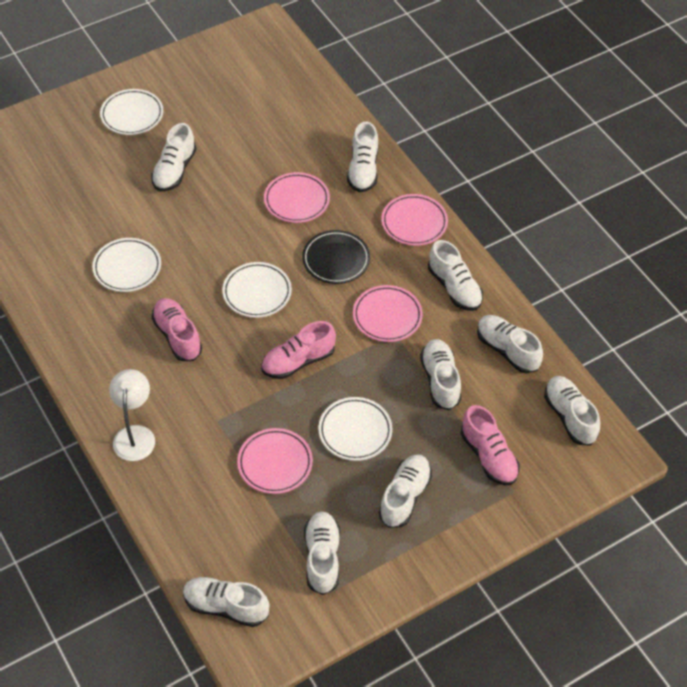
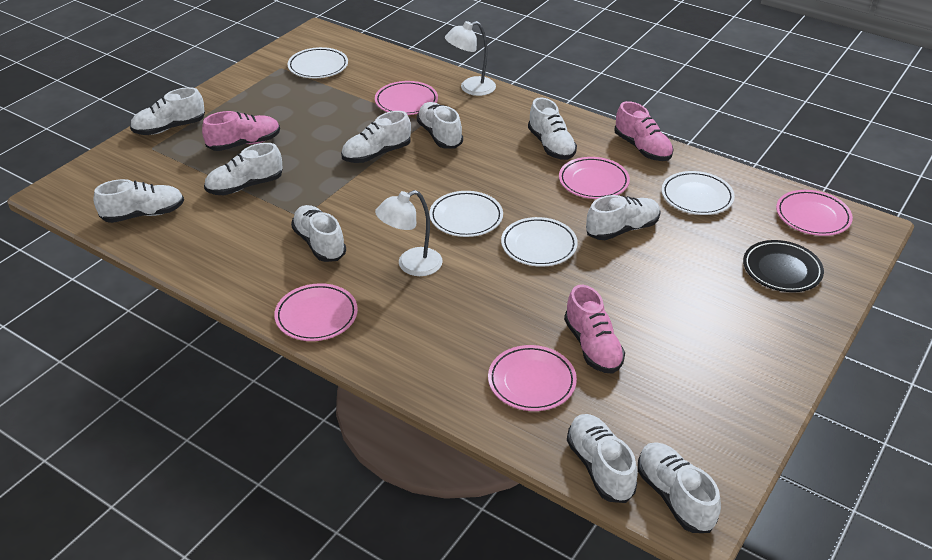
pink plate: 4 -> 5
white lamp: 1 -> 2
white shoe: 9 -> 10

